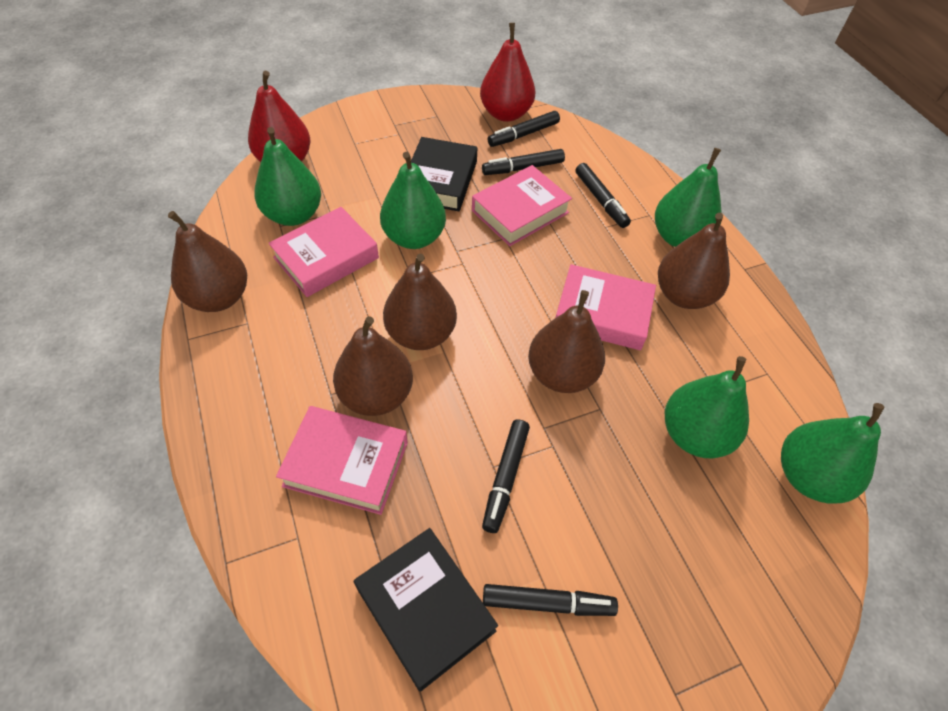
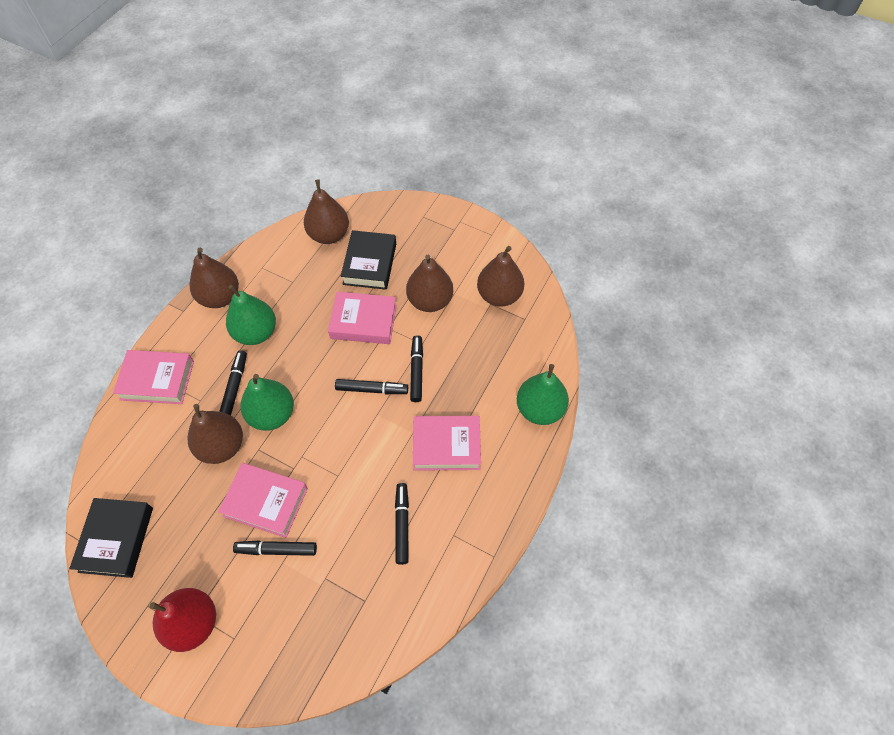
green pear: 5 -> 3
red pear: 2 -> 1

